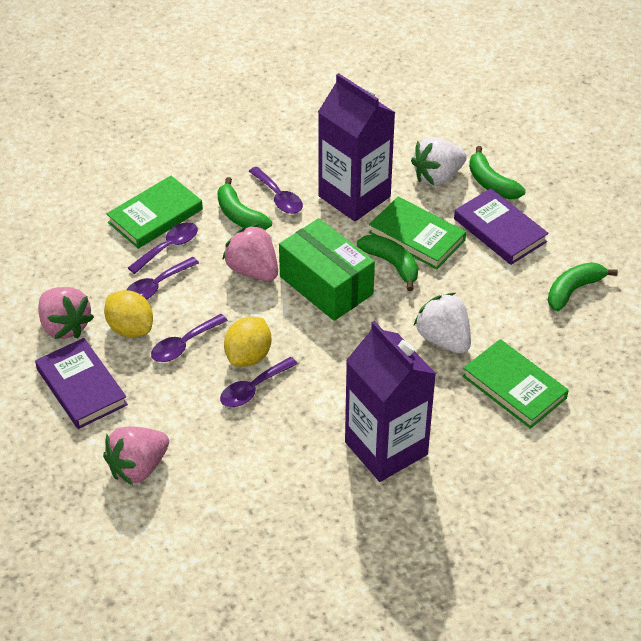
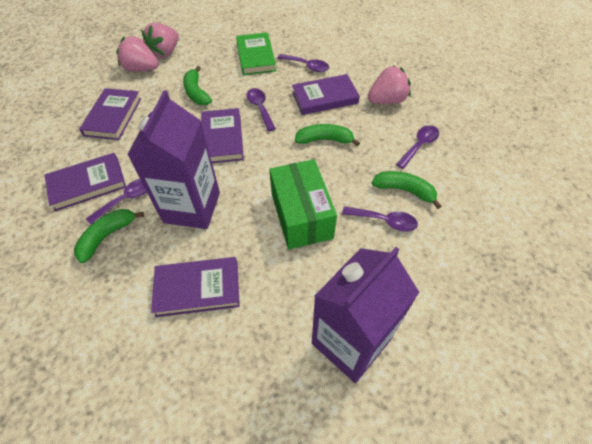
green book: 3 -> 1
purple book: 2 -> 5
white strawberry: 2 -> 0
yellow lemon: 2 -> 0

